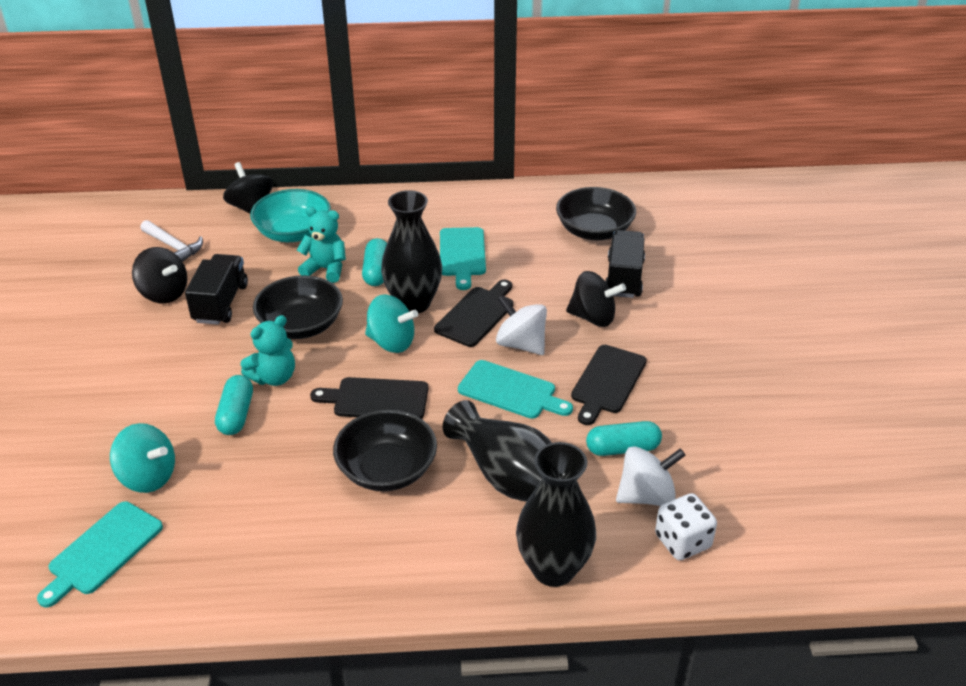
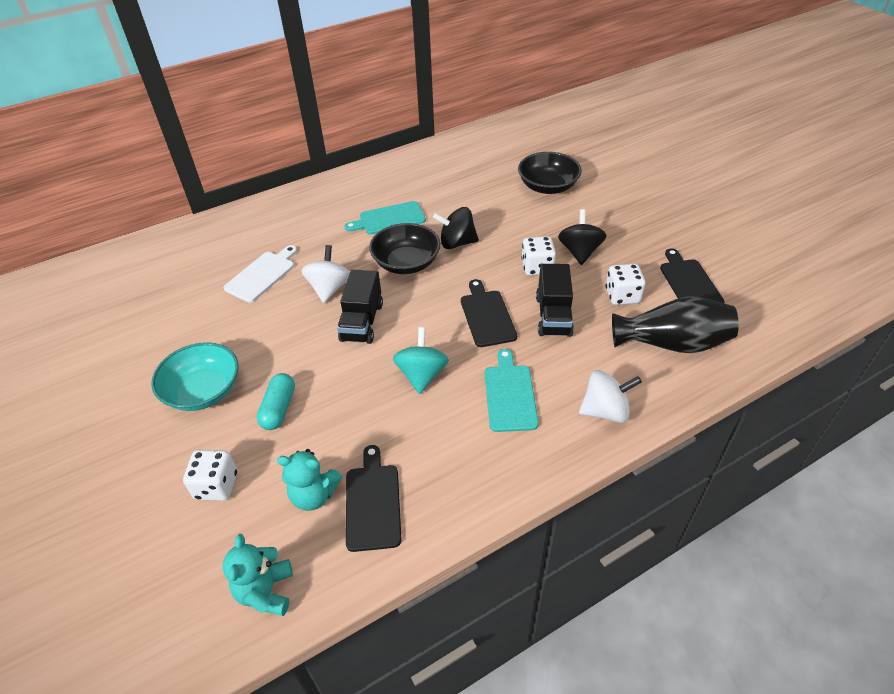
black bowl: 3 -> 2
black spinning top: 3 -> 2
black vase: 3 -> 1
turquoise capsule: 3 -> 1
turquoise cutting board: 3 -> 2
turquoise spinning top: 2 -> 1
white cutting board: 0 -> 1
white dice: 1 -> 3
white hammer: 1 -> 0

